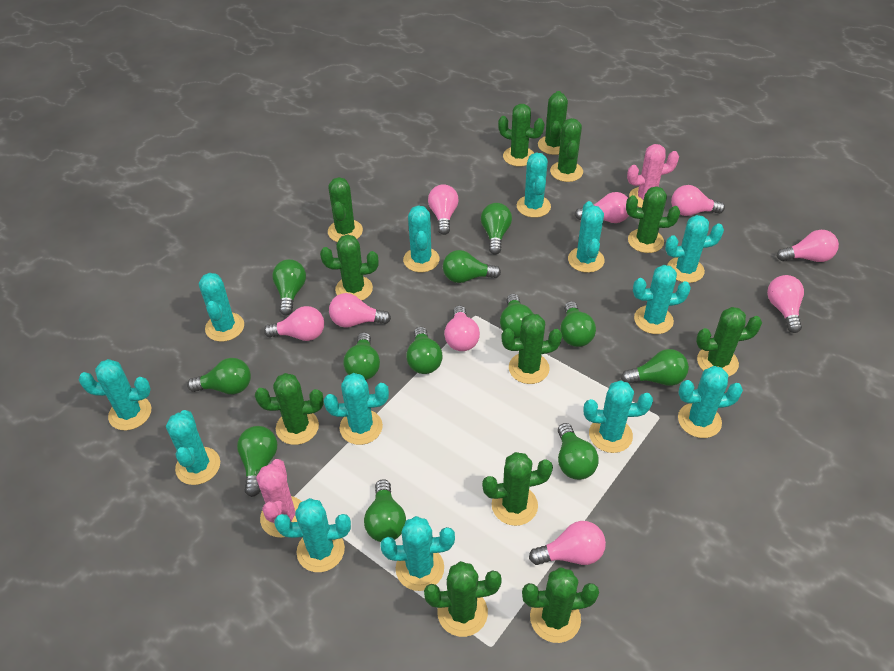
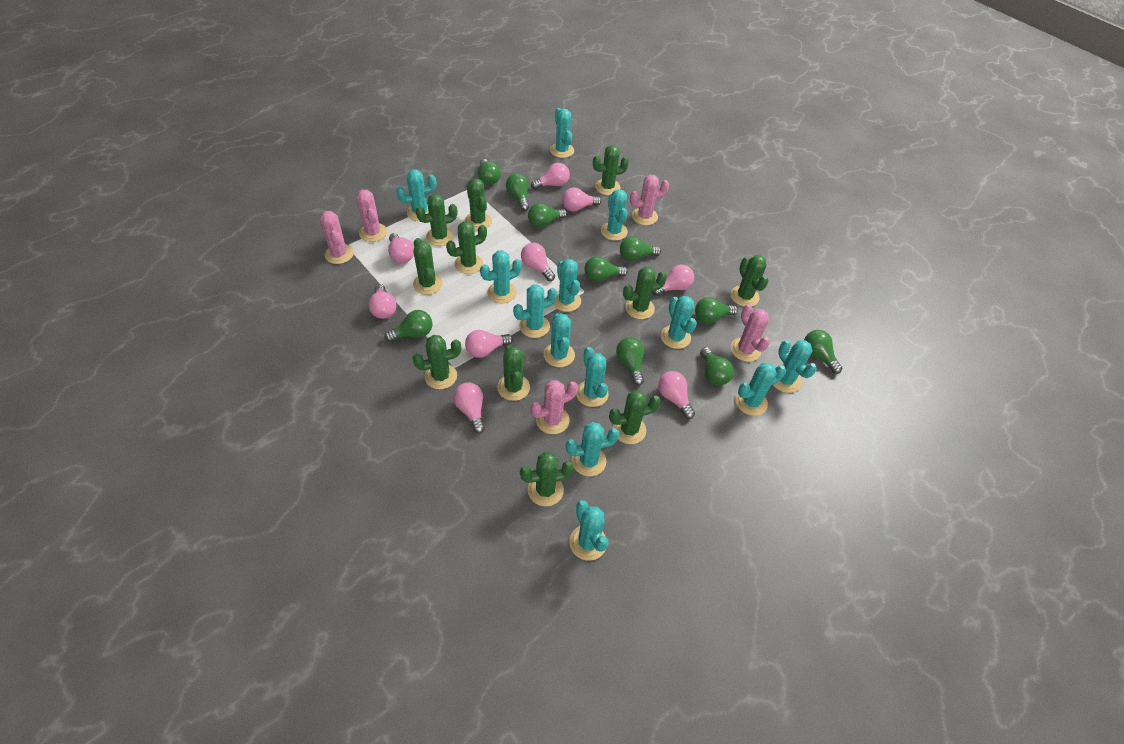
green cactus: 12 -> 11
green light bulb: 12 -> 10
pink cactus: 2 -> 5

